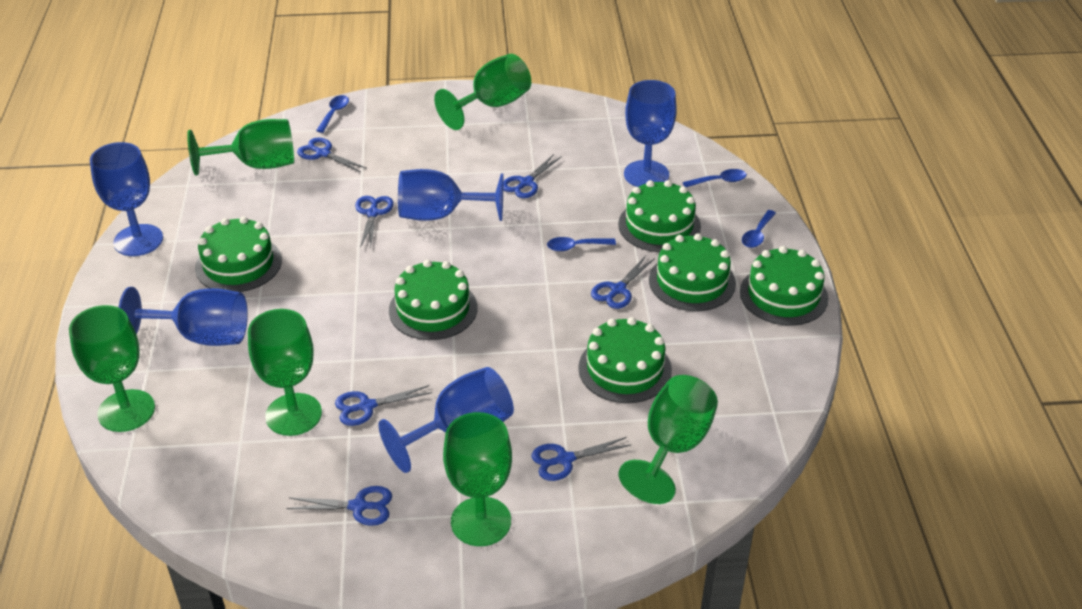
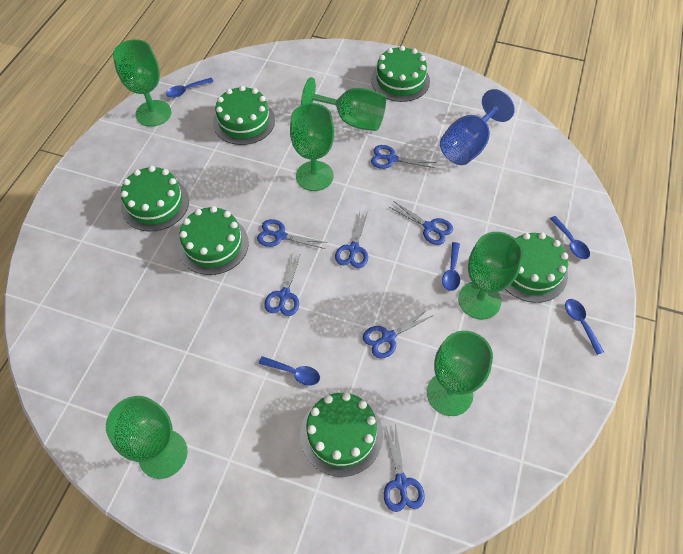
blue goblet: 5 -> 1
blue spoon: 4 -> 5

